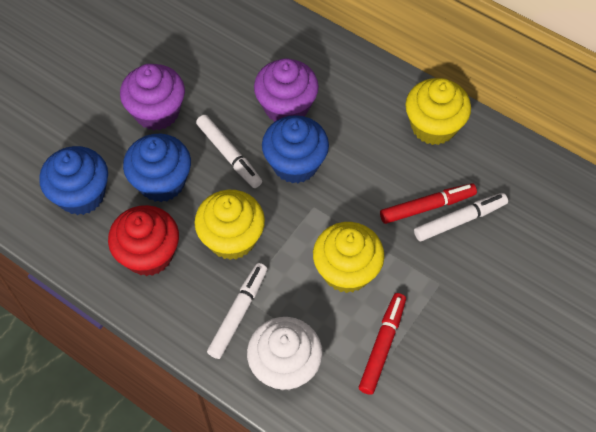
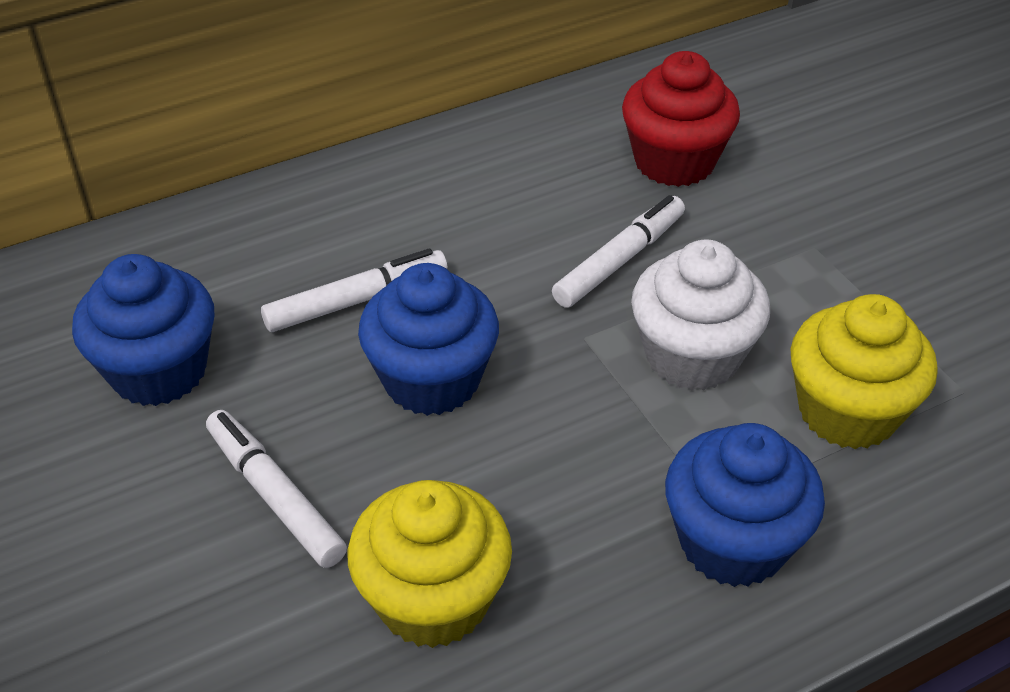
purple cupcake: 2 -> 0
red marker: 2 -> 0
yellow cupcake: 3 -> 2

